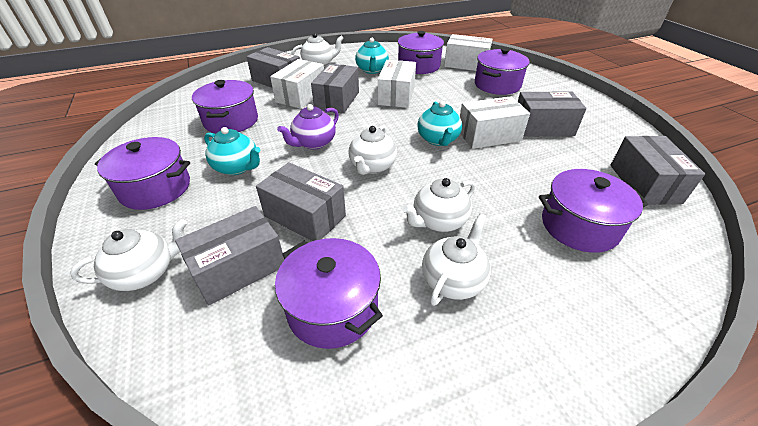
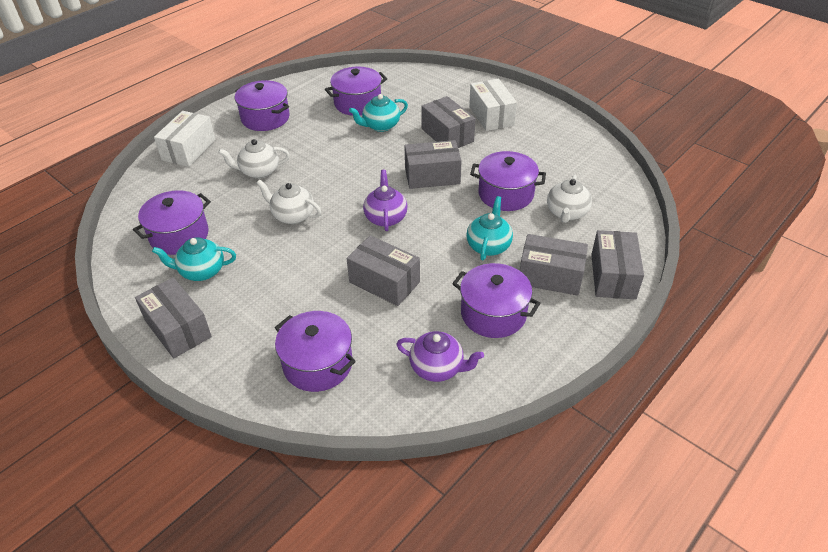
purple teapot: 1 -> 2
white box: 4 -> 2
white teapot: 5 -> 3

